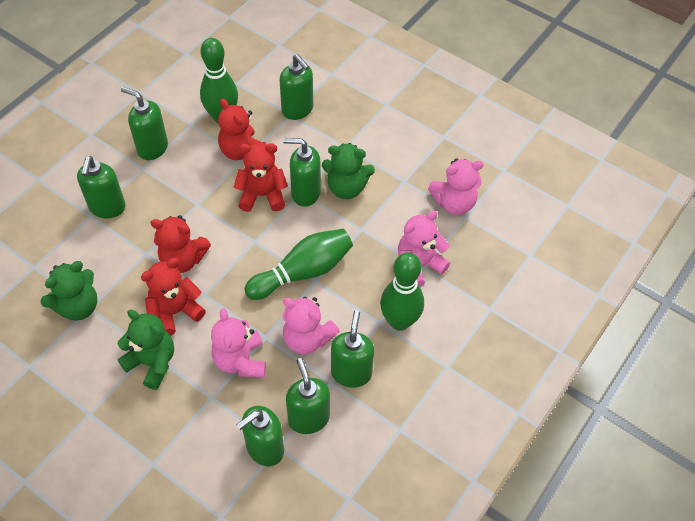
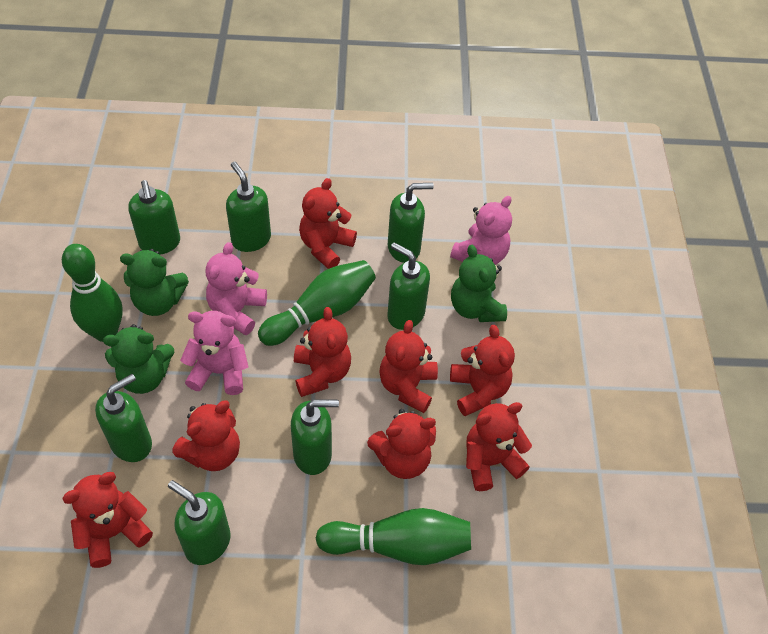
pink teddy bear: 4 -> 3
red teddy bear: 4 -> 8

